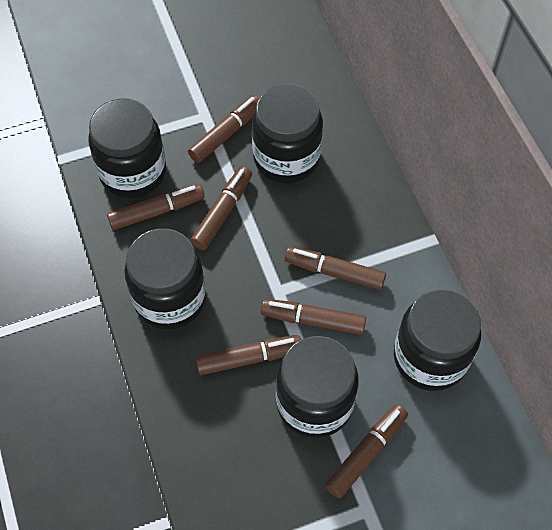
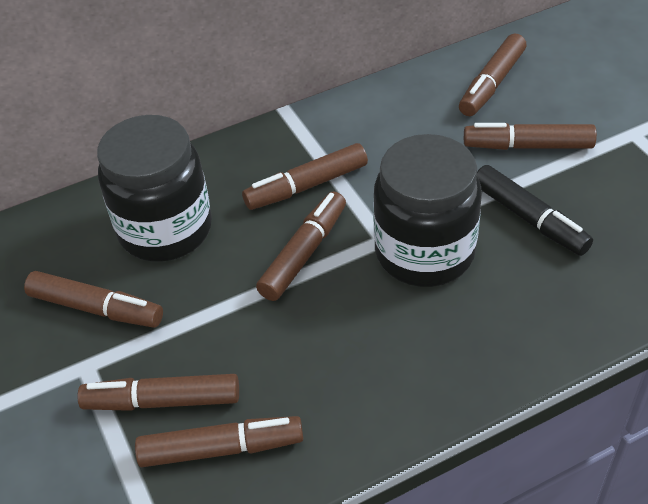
black jar: 5 -> 2
black marker: 0 -> 1

